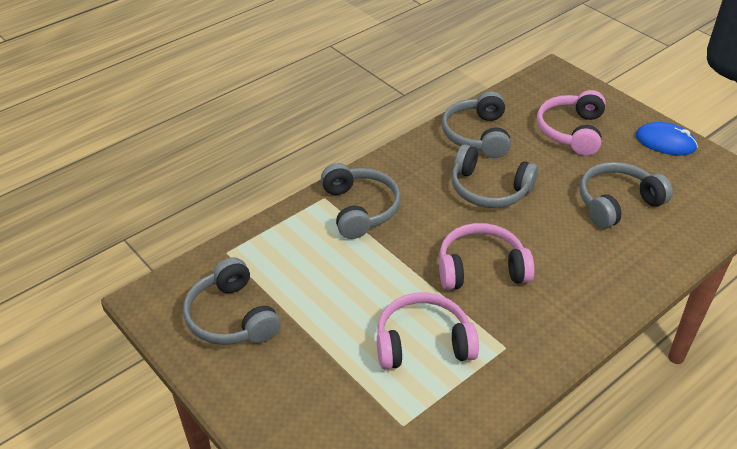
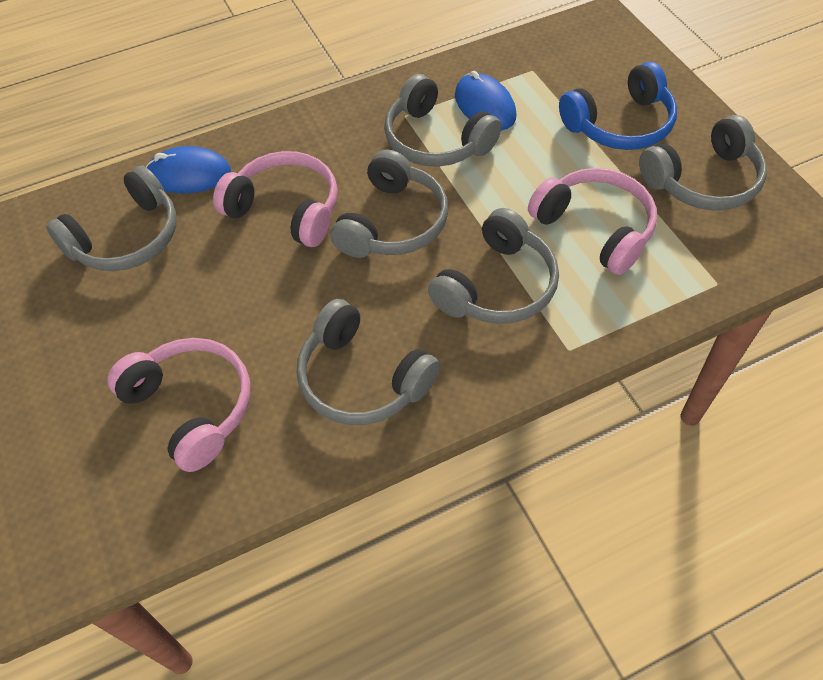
blue headphones: 0 -> 1
blue mouse: 1 -> 2
grey headphones: 5 -> 6

